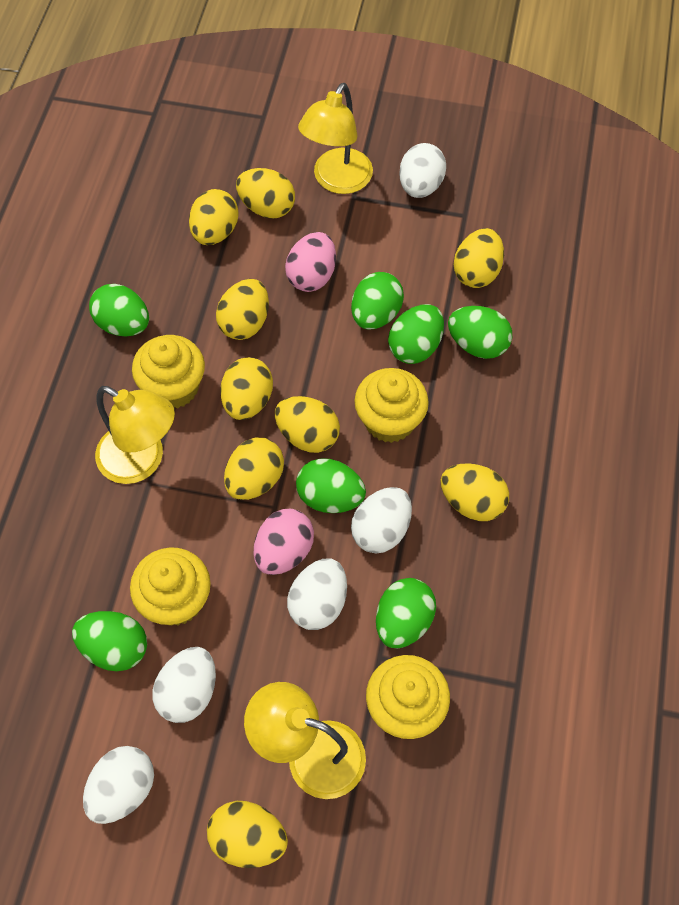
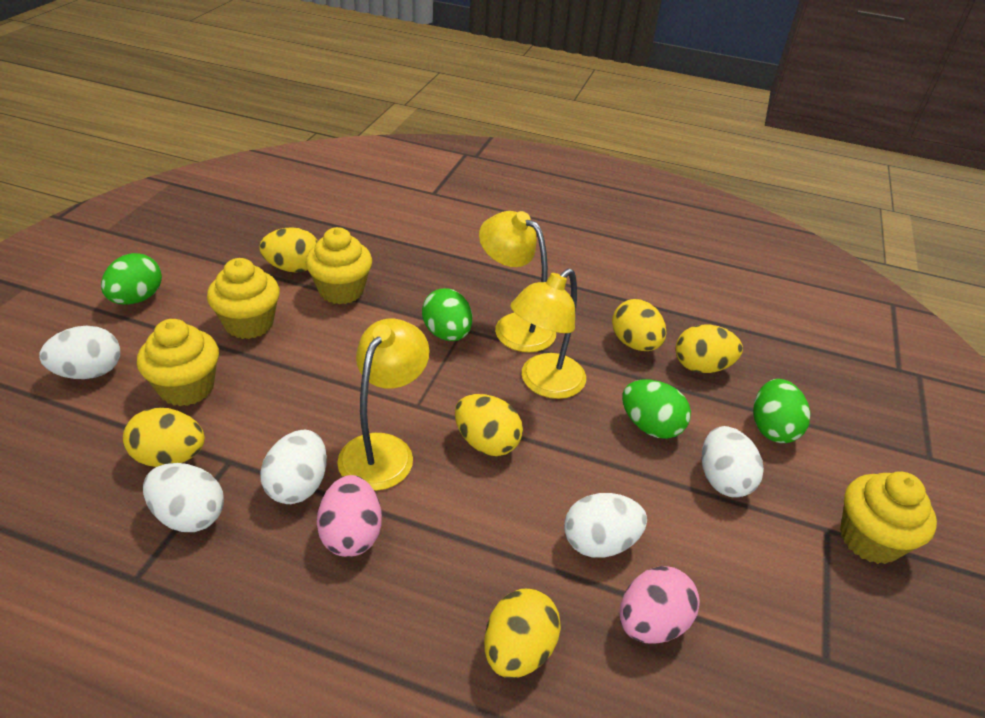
green egg: 7 -> 4
yellow egg: 9 -> 6

